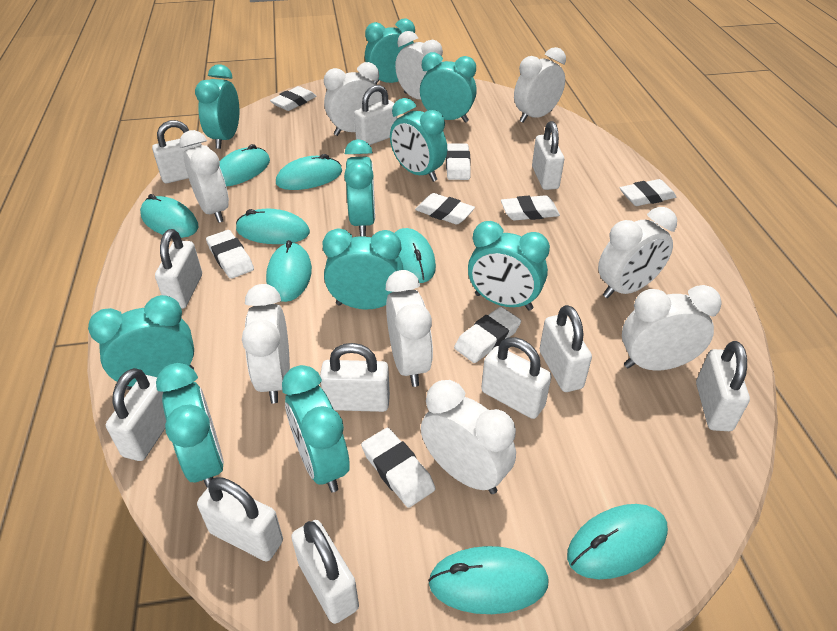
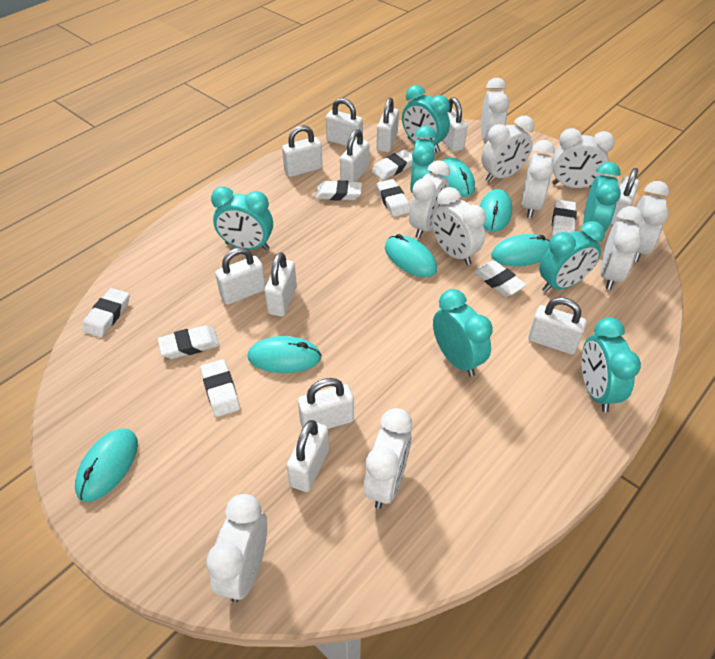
turquoise clock: 10 -> 7
turquoise mouse: 8 -> 6
white clock: 9 -> 10

